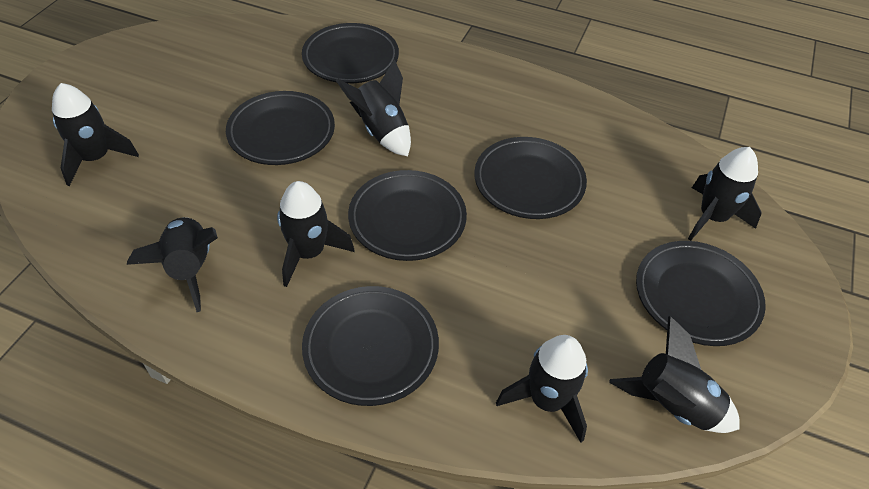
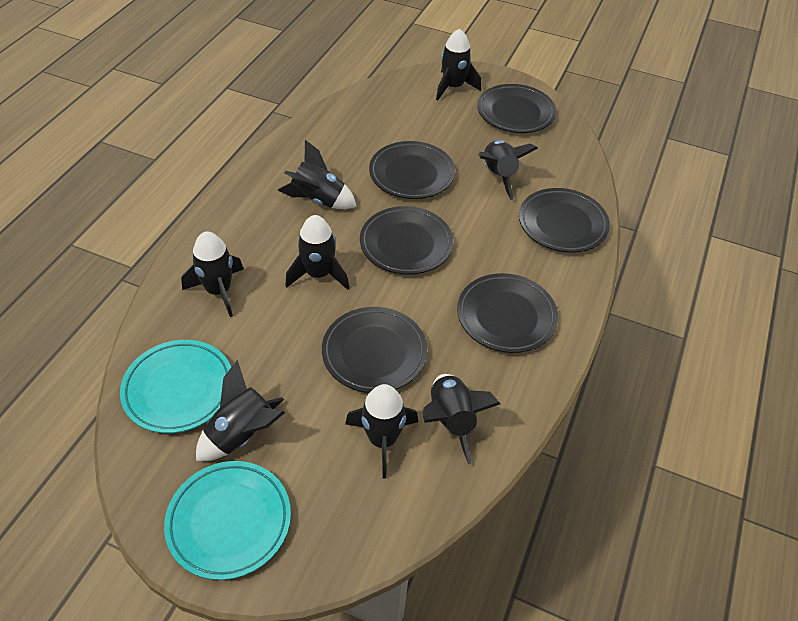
black rocket: 7 -> 8
turquoise plate: 0 -> 2

